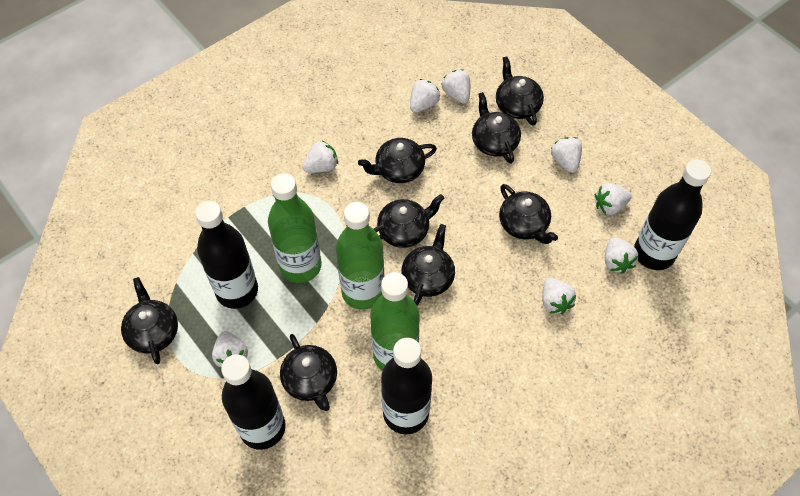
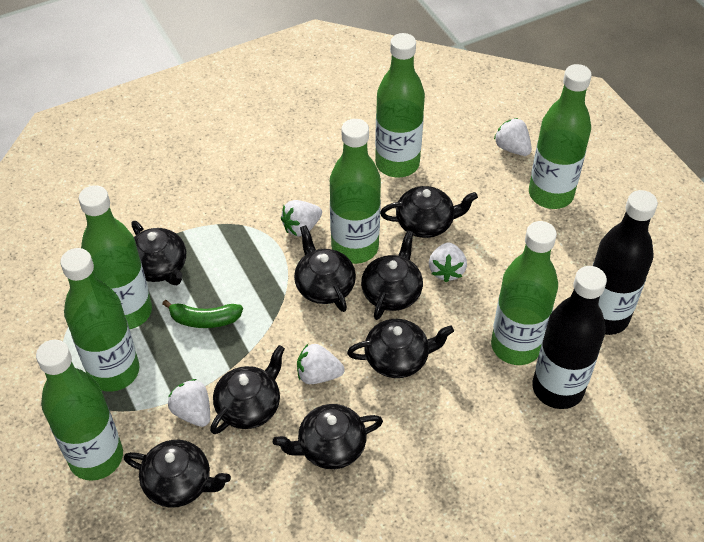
black bottle: 4 -> 2
green banana: 0 -> 1
green bottle: 3 -> 7
white strawberry: 8 -> 5

